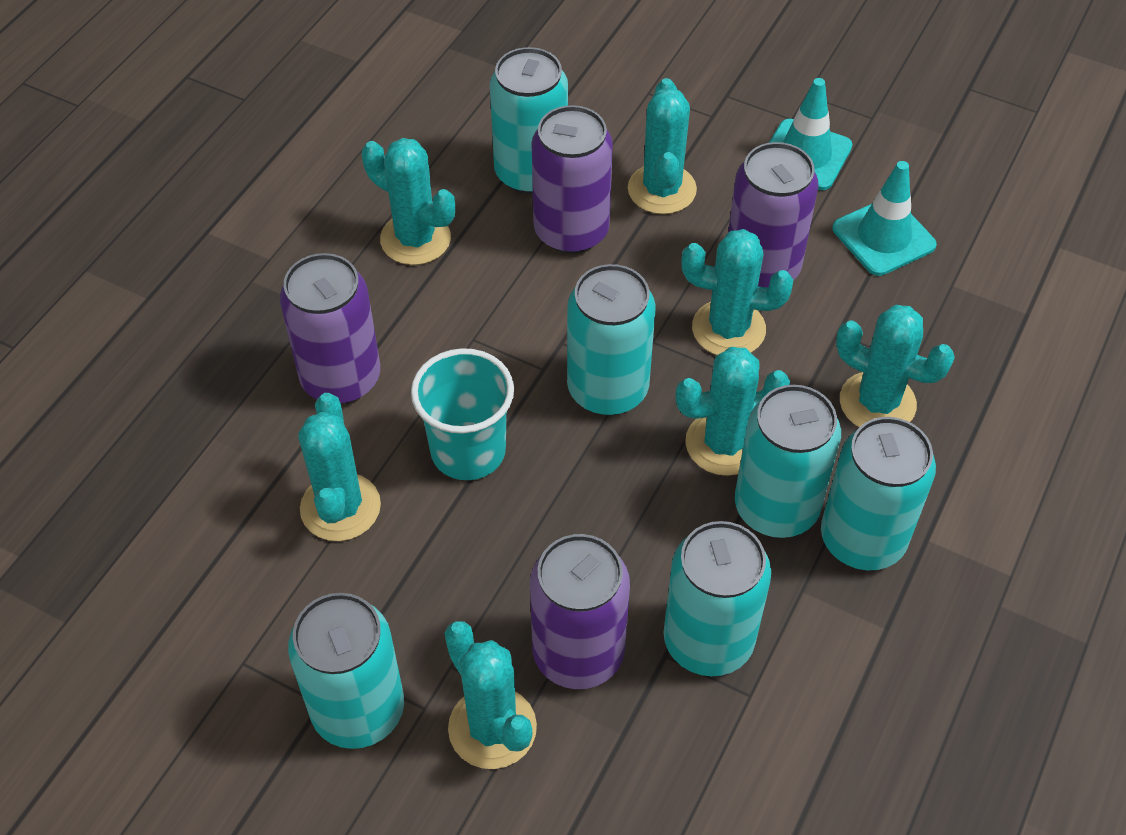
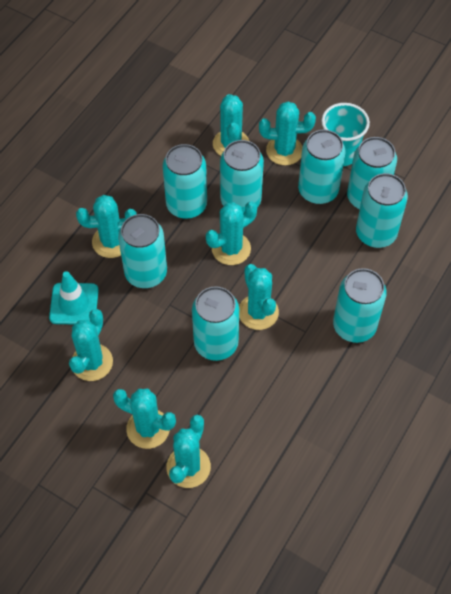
purple can: 4 -> 0
turquoise cactus: 7 -> 8
turquoise can: 6 -> 8
turquoise traffic cone: 2 -> 1

